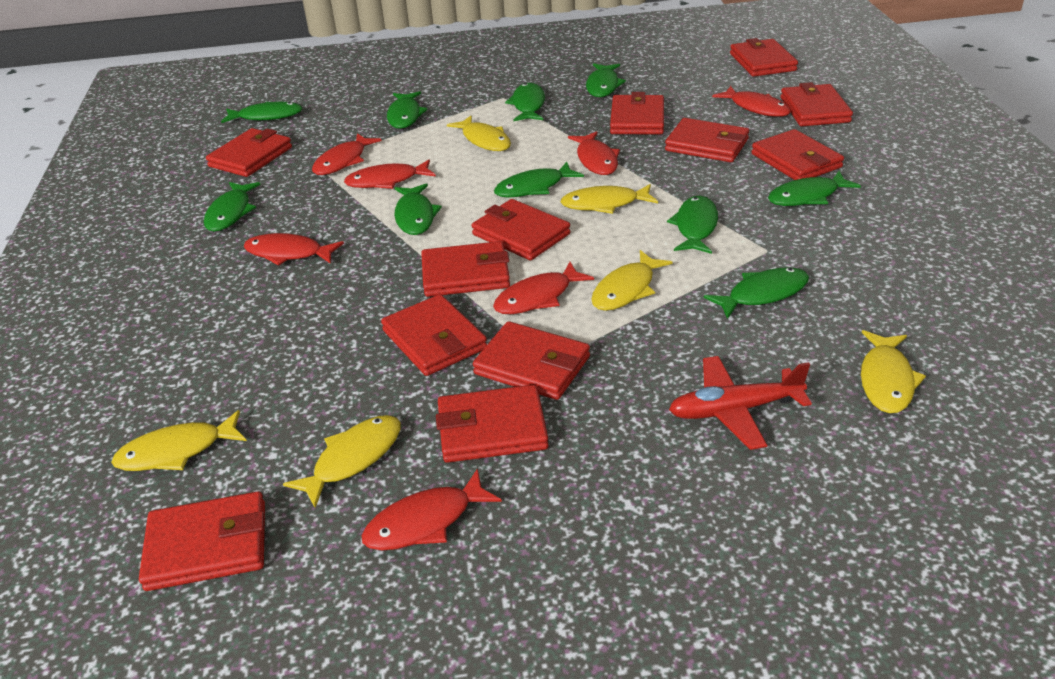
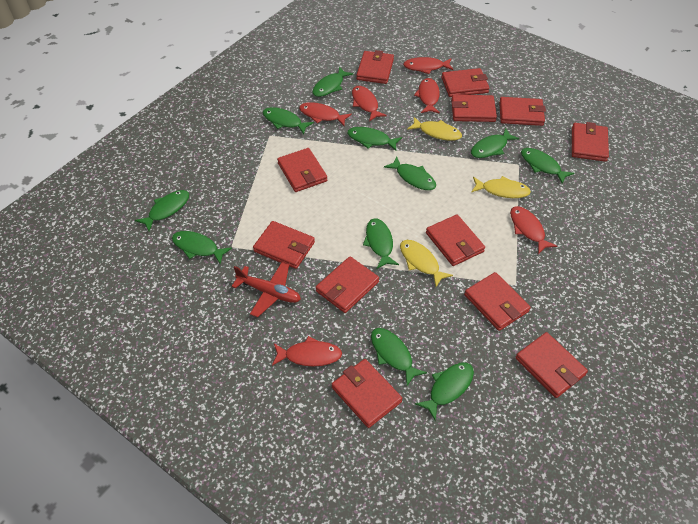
green fish: 10 -> 11
red fish: 7 -> 6
yellow fish: 6 -> 3

